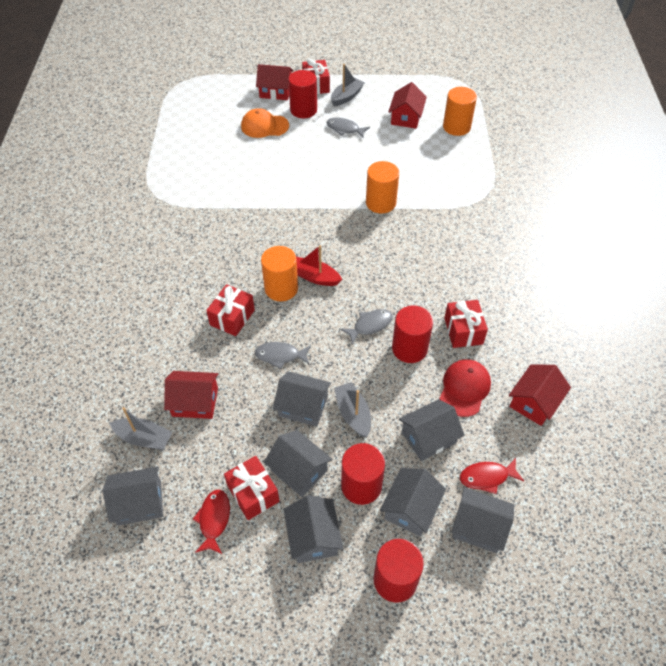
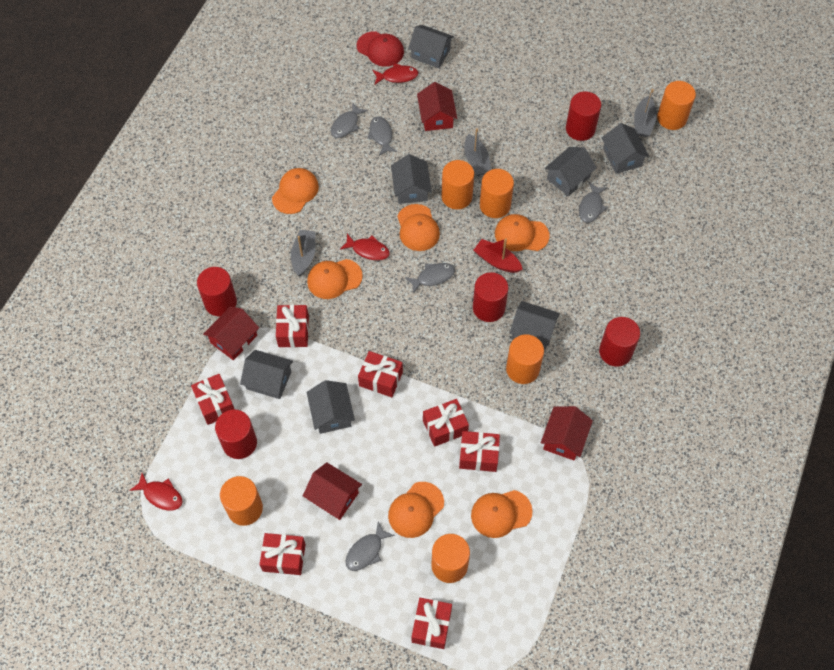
grey fish: 3 -> 5
orange cap: 1 -> 6
orange cylinder: 3 -> 6
red cylinder: 4 -> 5
red fish: 2 -> 3
red gift: 4 -> 7

